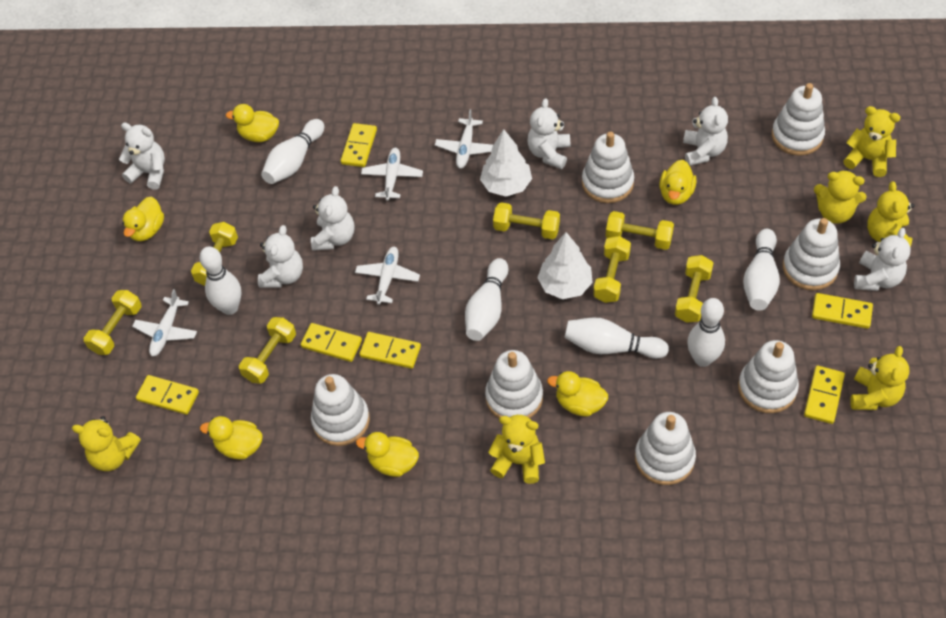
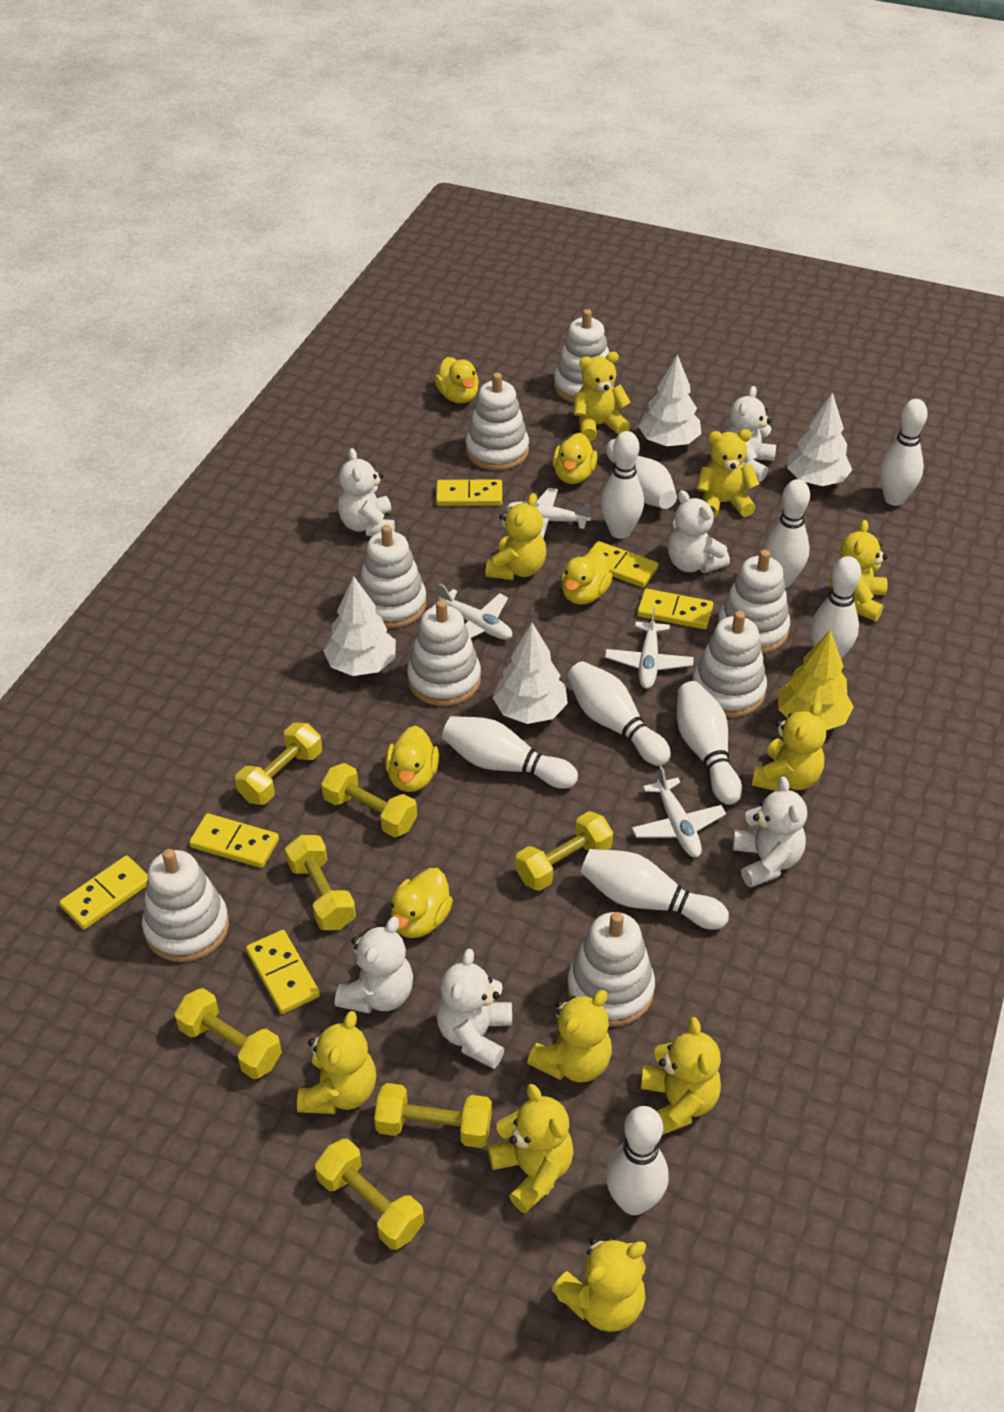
white bowling pin: 6 -> 10
white stacking toy: 7 -> 8
white tree: 2 -> 4
yellow duck: 6 -> 5
yellow teddy bear: 6 -> 10
yellow tree: 0 -> 1

